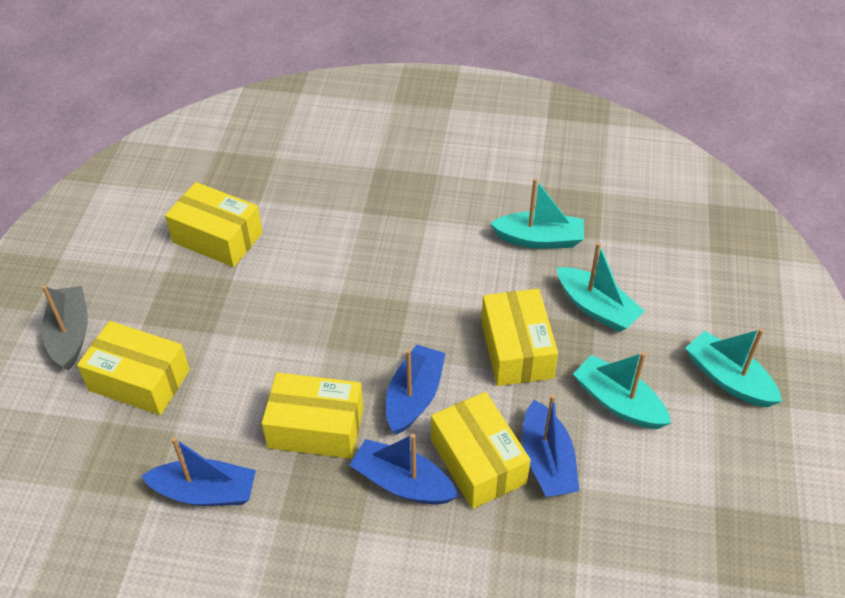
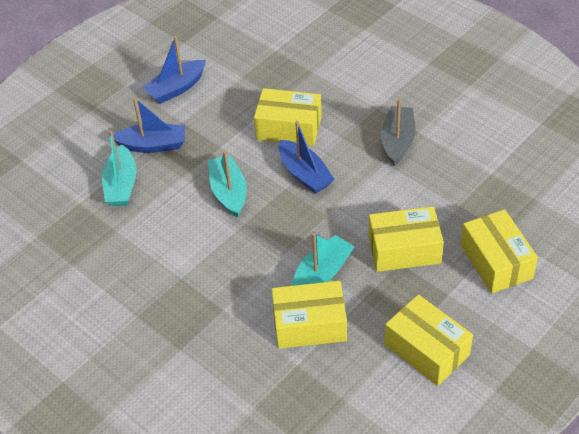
blue boat: 4 -> 3
turquoise boat: 4 -> 3

